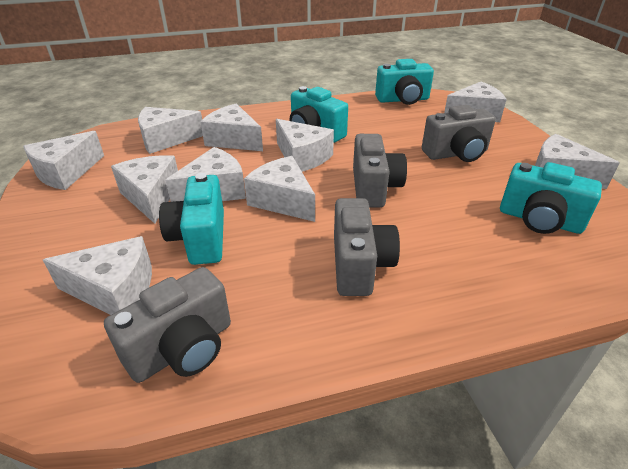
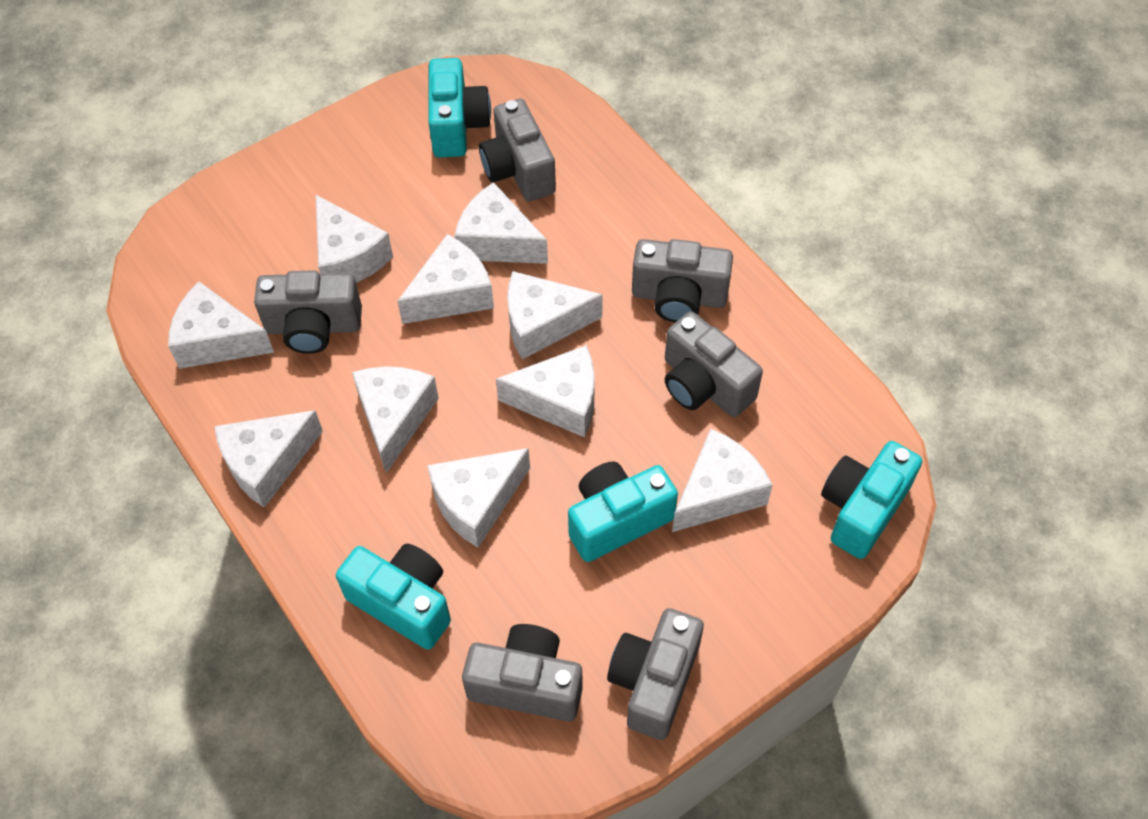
grey camera: 4 -> 6

